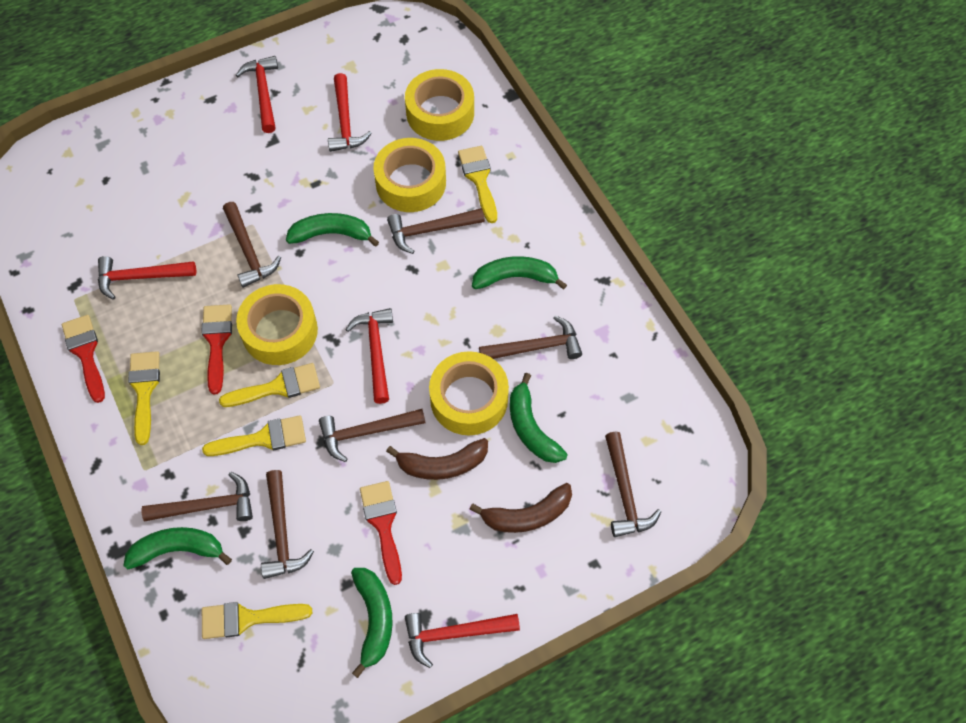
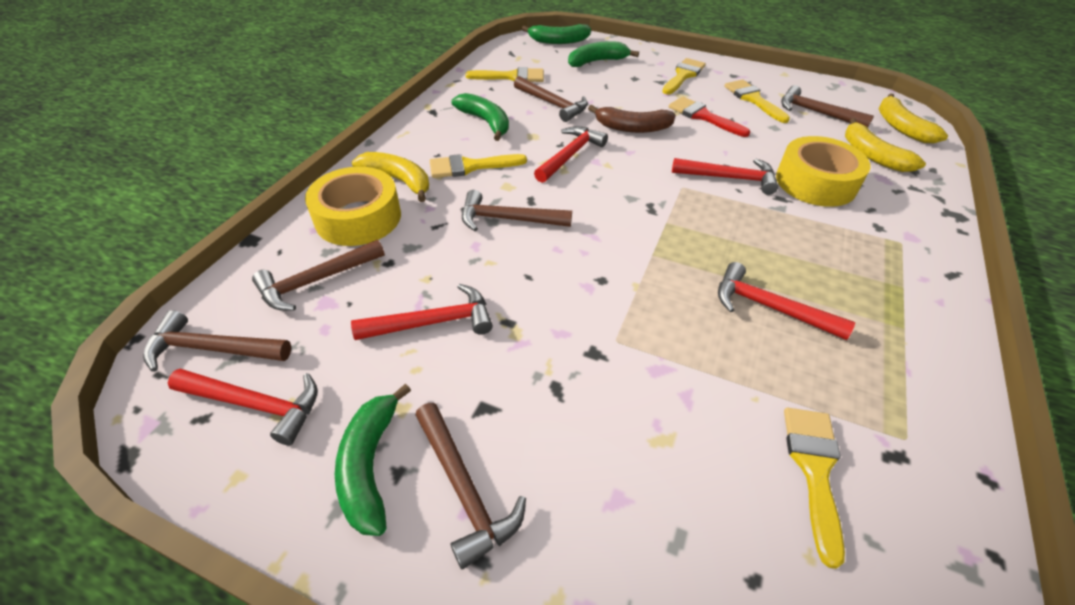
brown banana: 2 -> 1
brown hammer: 7 -> 6
green banana: 5 -> 4
red brush: 3 -> 1
yellow banana: 0 -> 3
yellow tape: 4 -> 2

